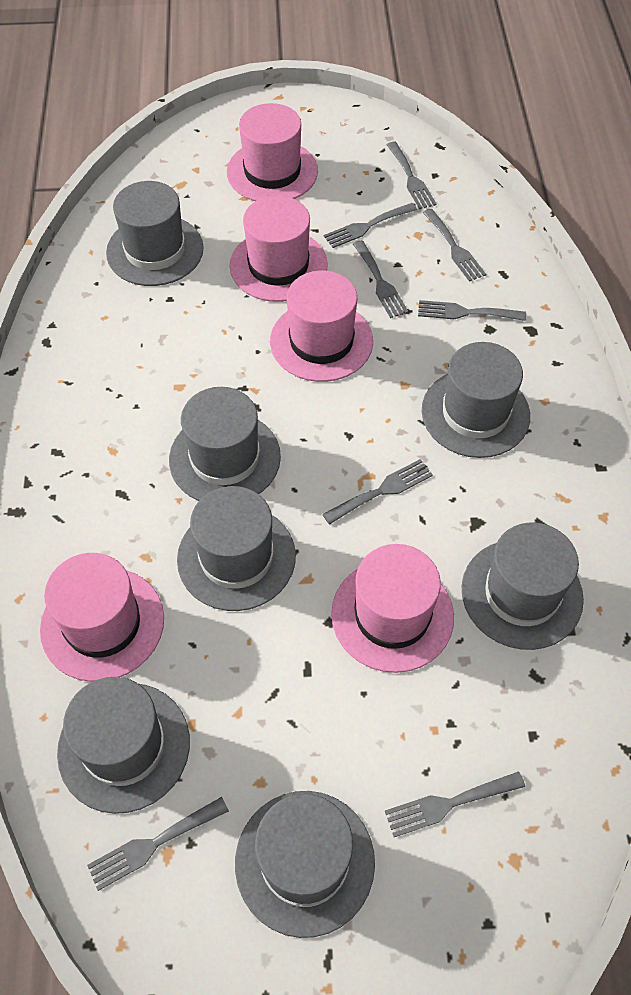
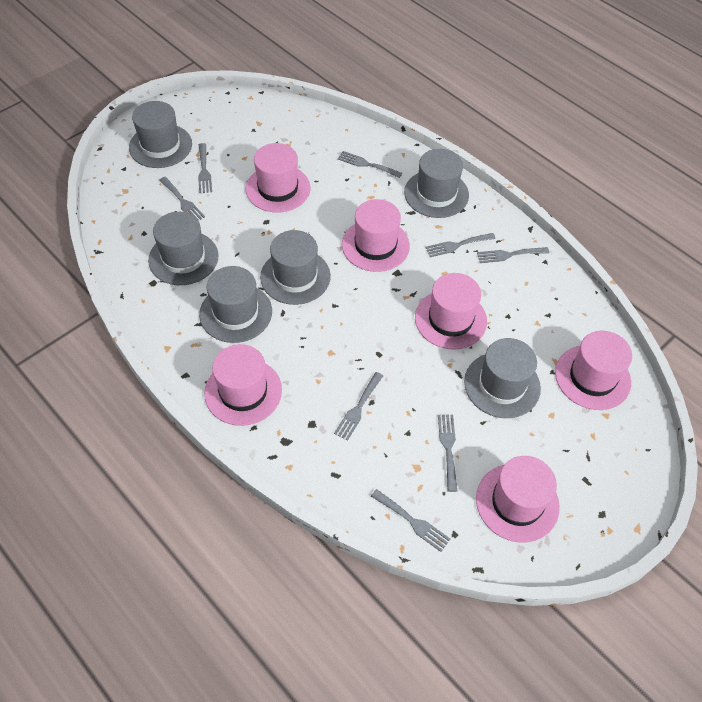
grey hat: 7 -> 6
pink hat: 5 -> 6

